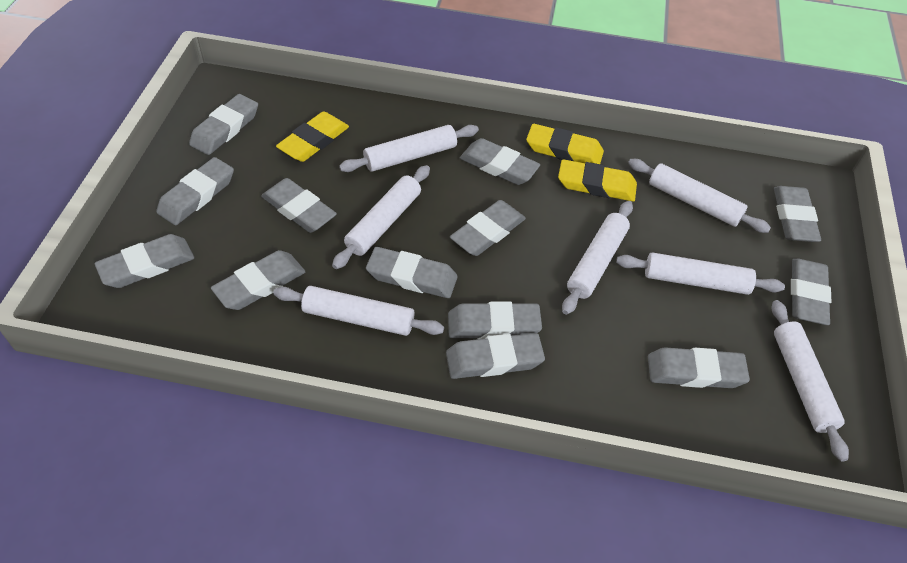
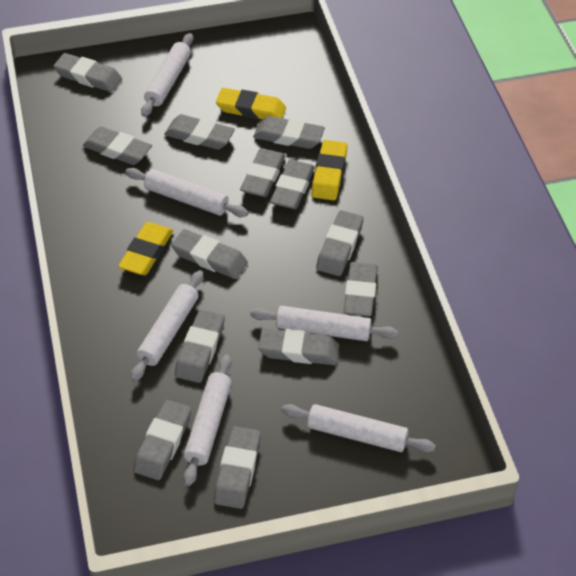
white rolling pin: 7 -> 6

